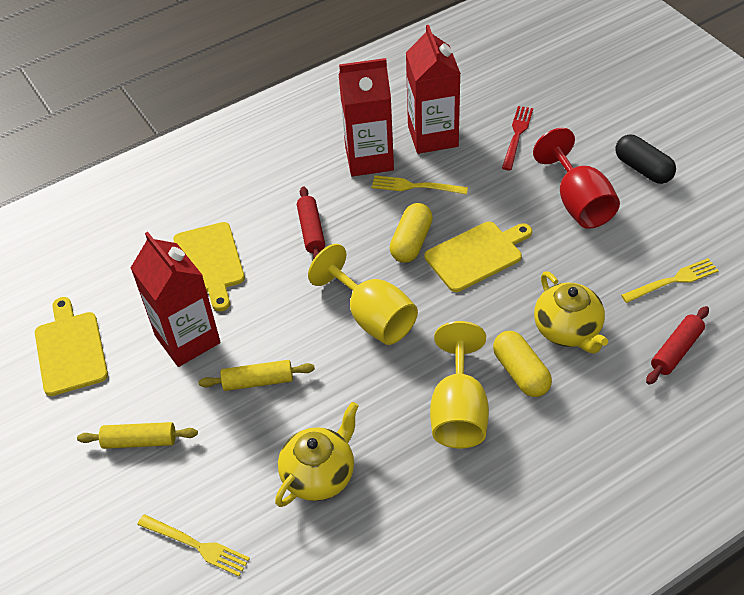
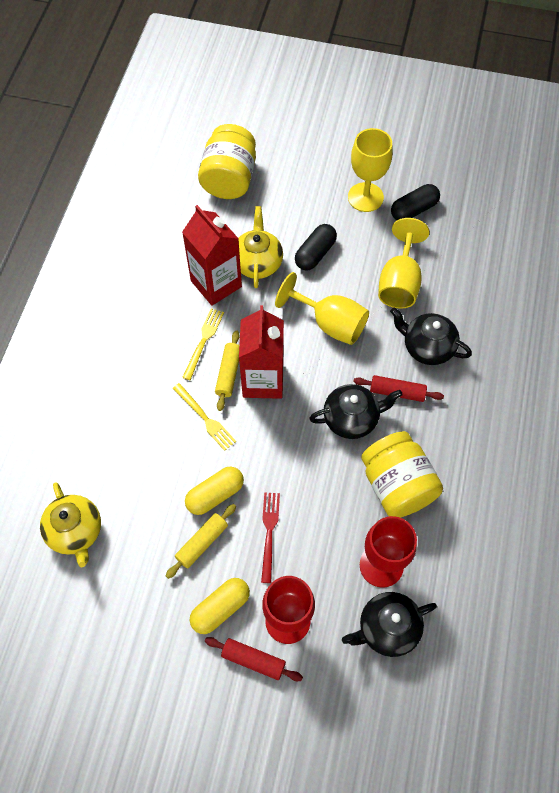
black capsule: 1 -> 2
black teapot: 0 -> 3
red carton: 3 -> 2
red goblet: 1 -> 2
yellow cutting board: 3 -> 0
yellow fork: 3 -> 2
yellow goblet: 2 -> 3
yellow jar: 0 -> 2

